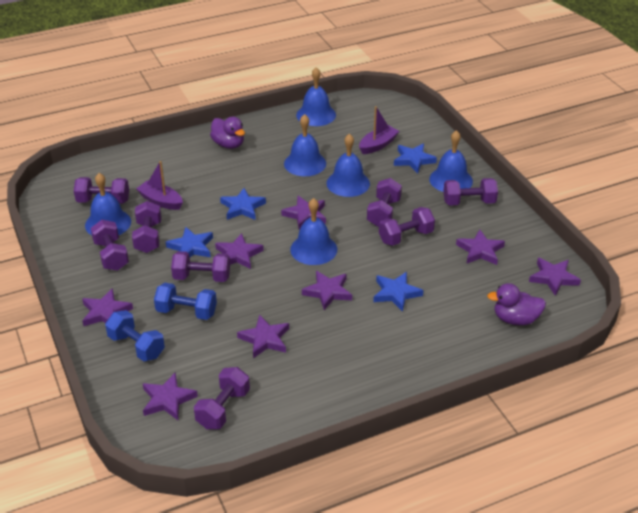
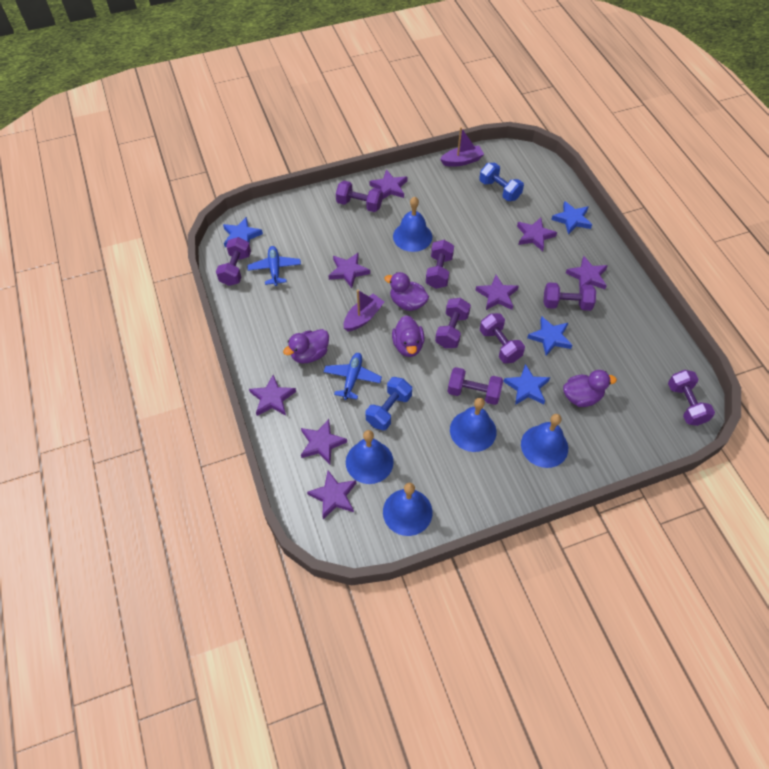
blue bell: 6 -> 5
blue plane: 0 -> 2
purple duck: 2 -> 4

